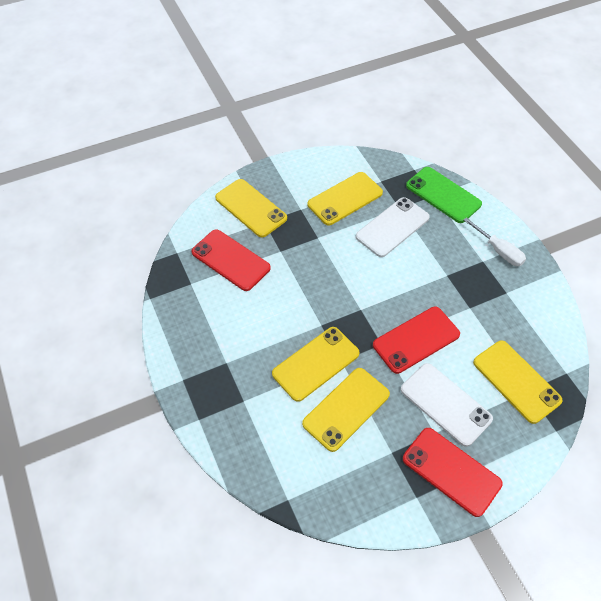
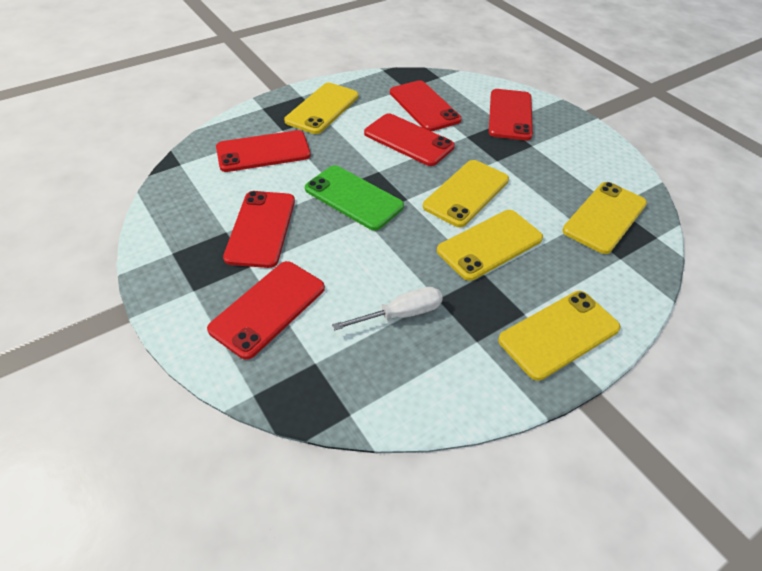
red phone: 3 -> 6
white phone: 2 -> 0

